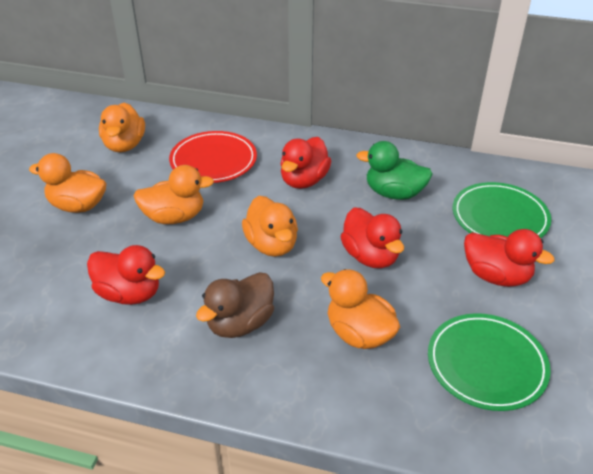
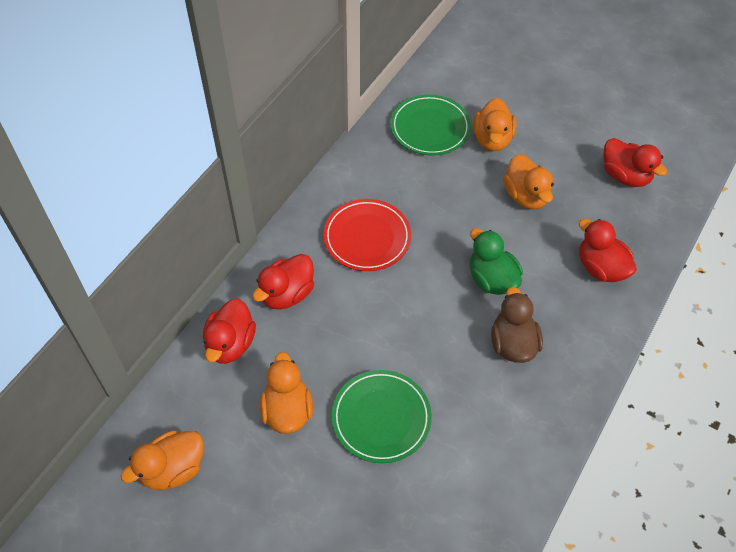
orange duck: 5 -> 4

